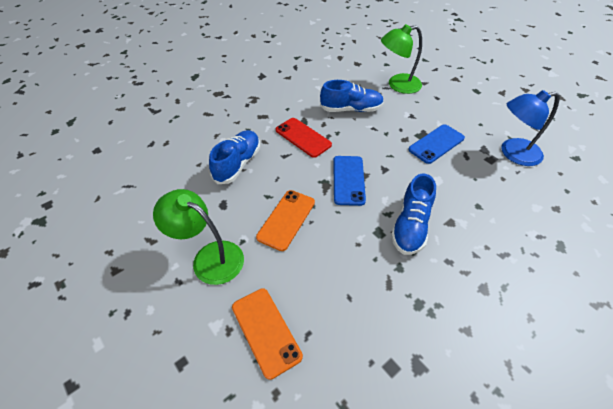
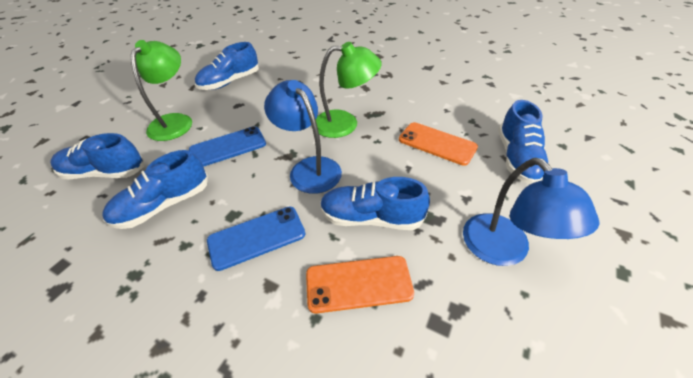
blue lamp: 1 -> 2
blue shoe: 3 -> 5
red phone: 1 -> 0

